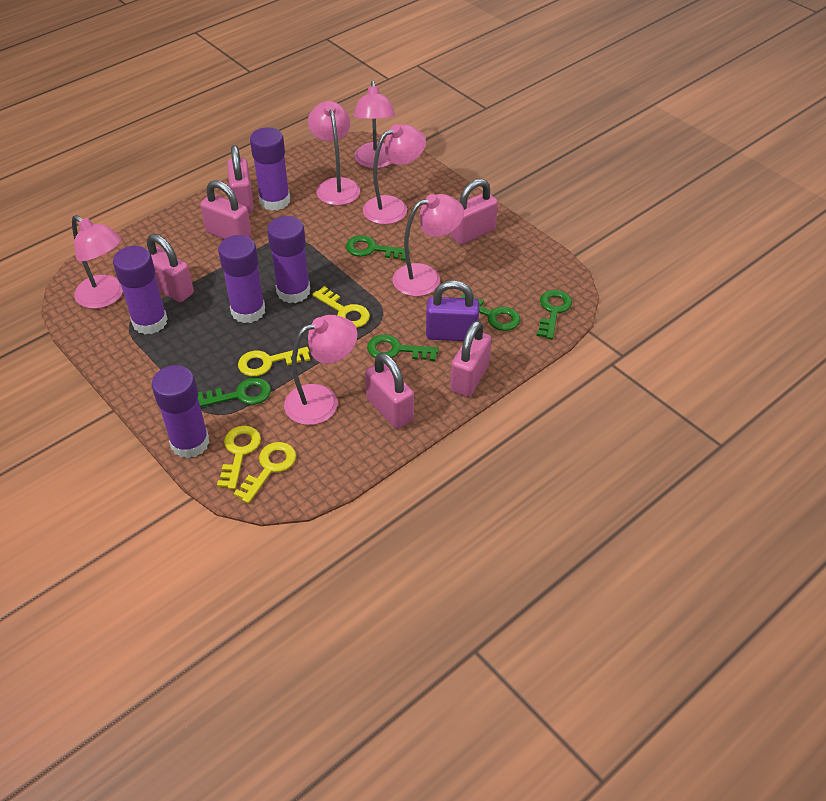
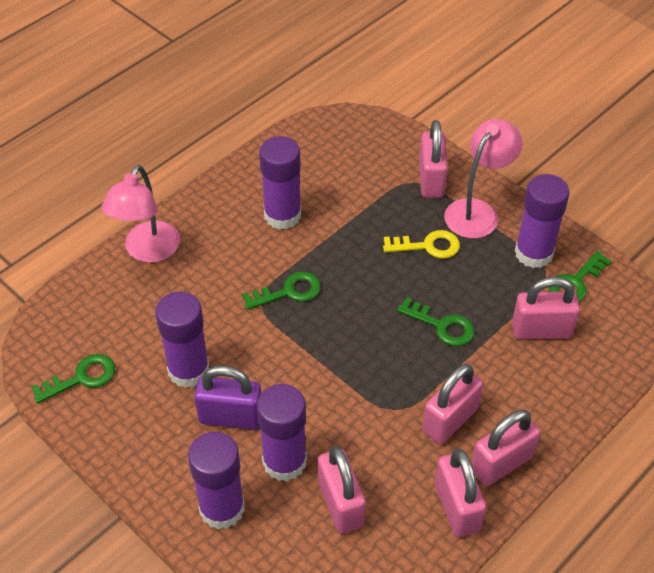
green key: 5 -> 4
pink lamp: 6 -> 2
yellow key: 4 -> 1

